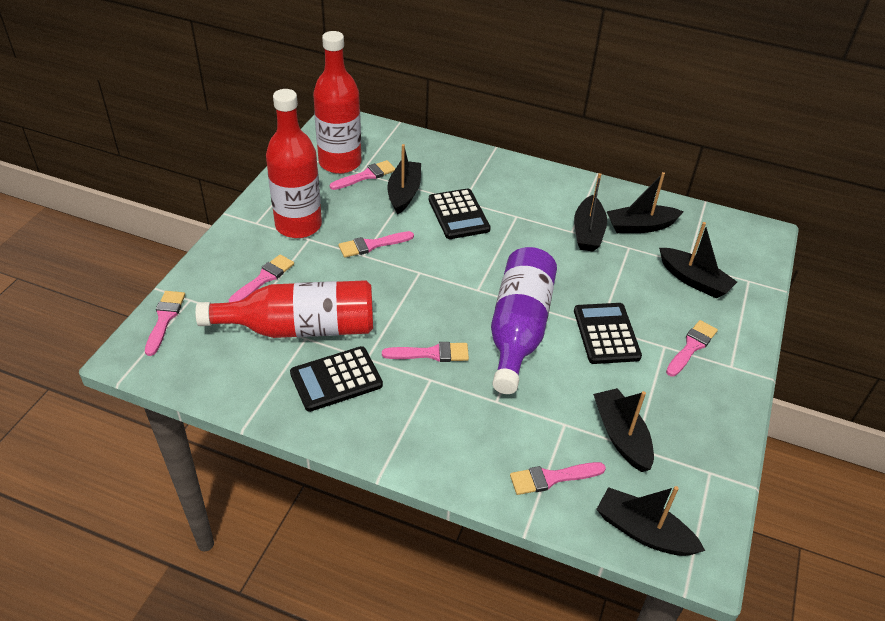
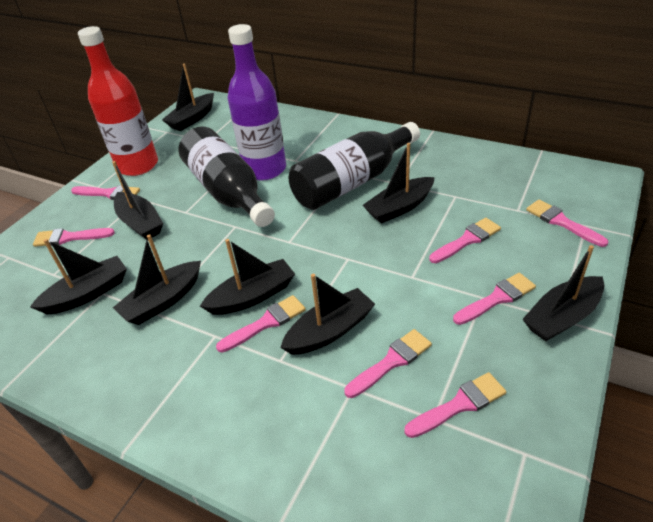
black boat: 6 -> 8
black bottle: 0 -> 2
black calculator: 3 -> 0
pink brush: 7 -> 8
red bottle: 3 -> 1

